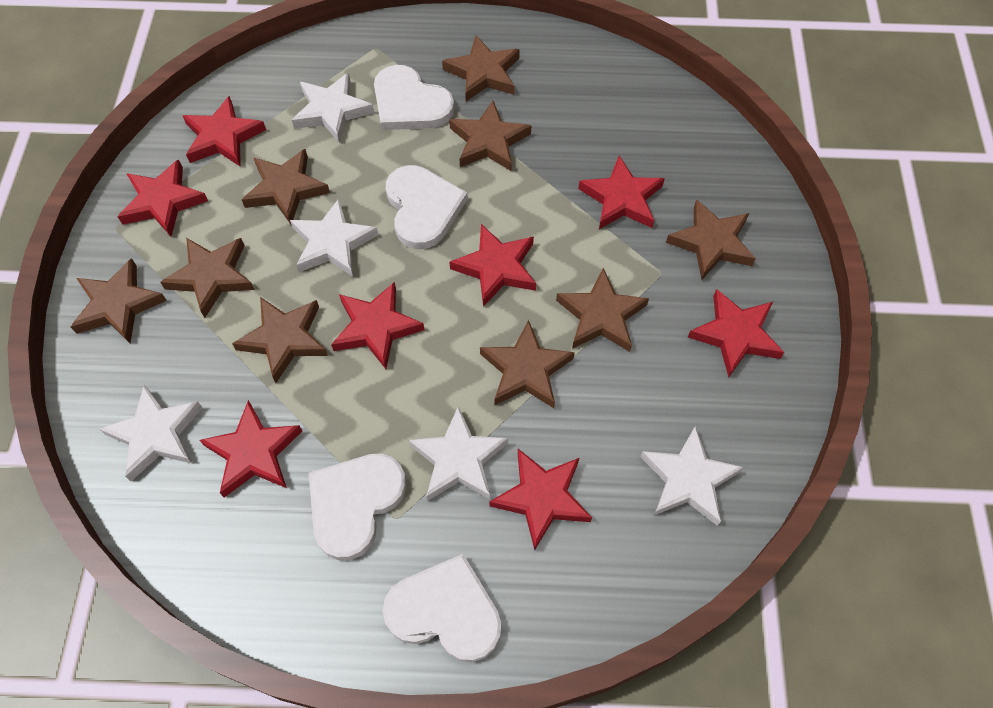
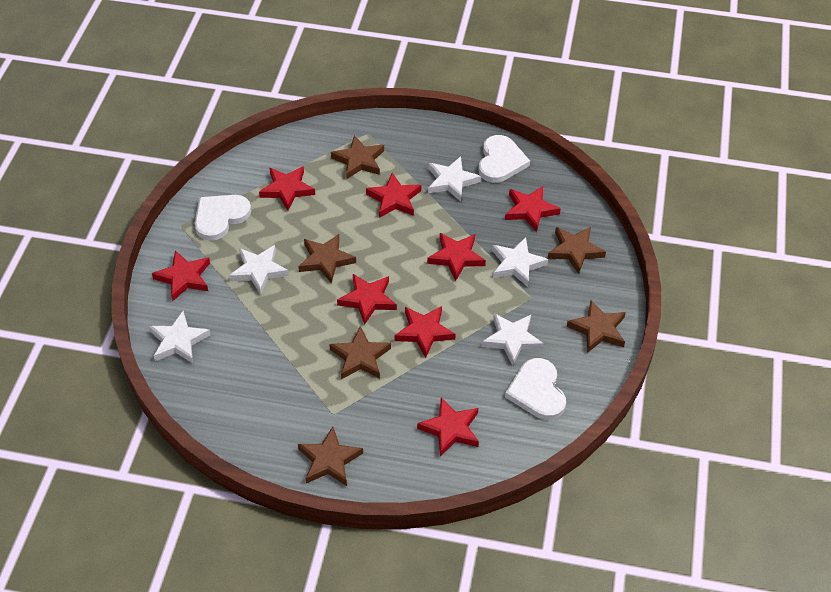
brown star: 9 -> 6
white heart: 4 -> 3

